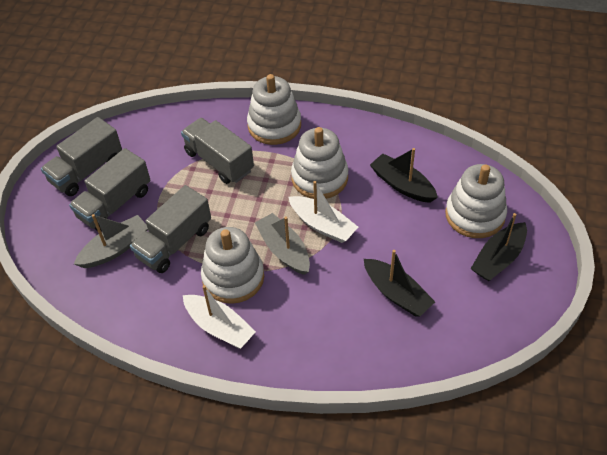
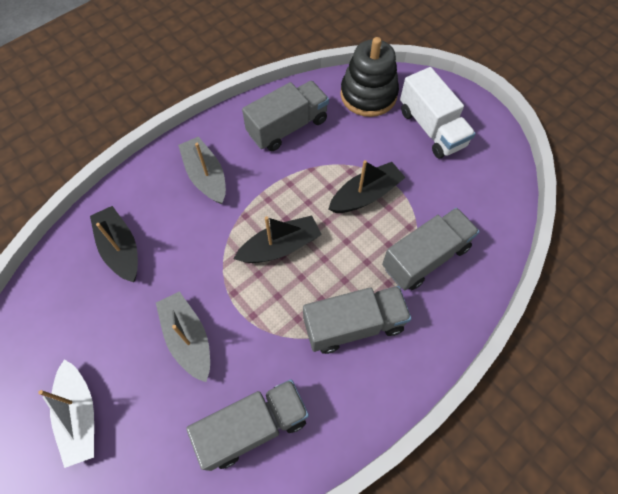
black stacking toy: 0 -> 1
white boat: 2 -> 1
white stacking toy: 4 -> 0
white truck: 0 -> 1

